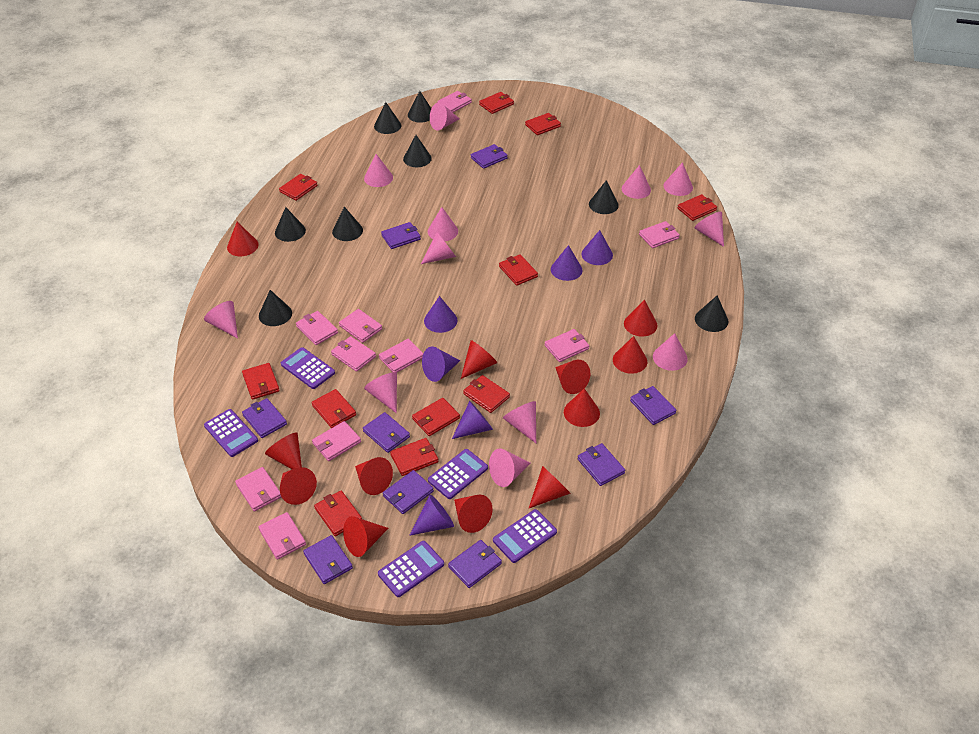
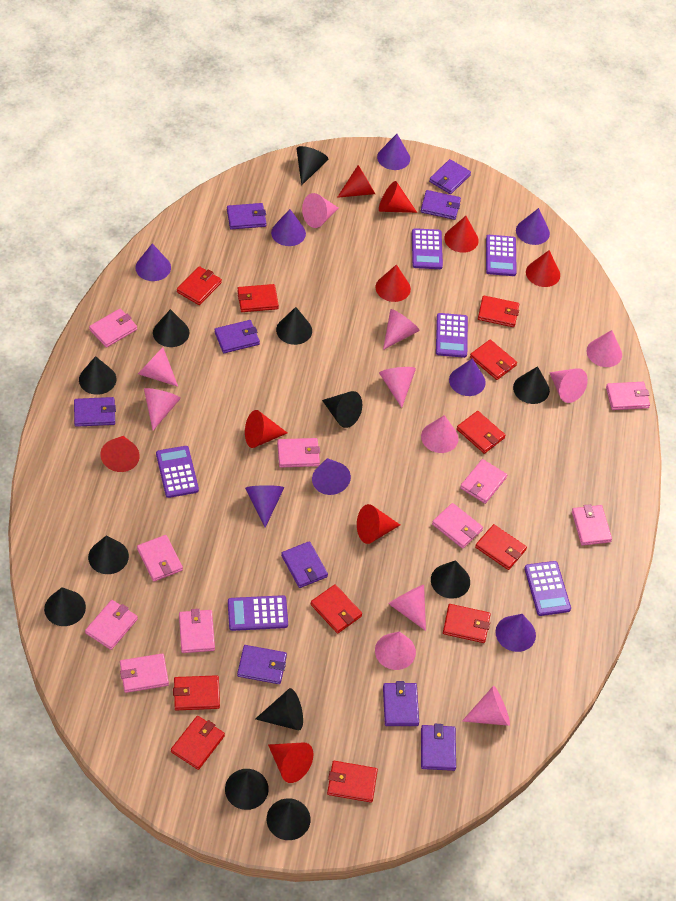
black cone: 8 -> 12
pink cone: 12 -> 11
purple calculator: 5 -> 6
purple cone: 6 -> 8
red cone: 12 -> 9

